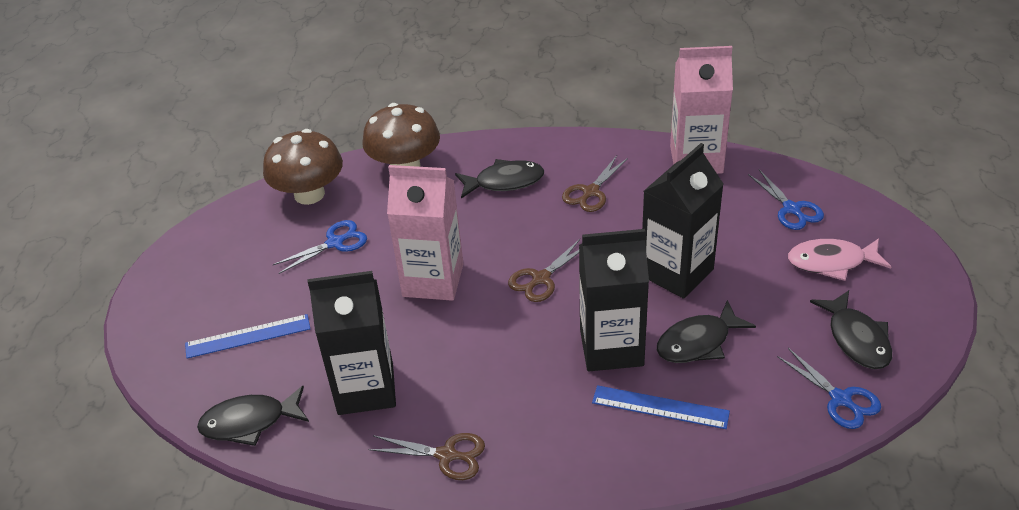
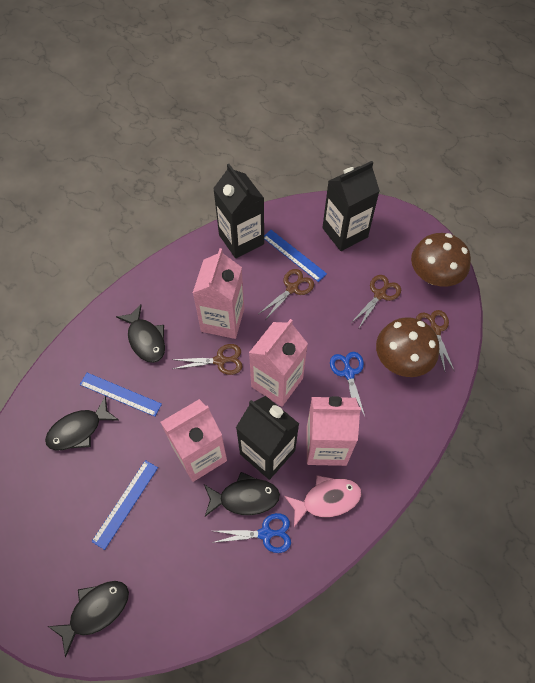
blue ruler: 2 -> 3
blue scissors: 3 -> 2
brown scissors: 3 -> 4
pink carton: 2 -> 4

